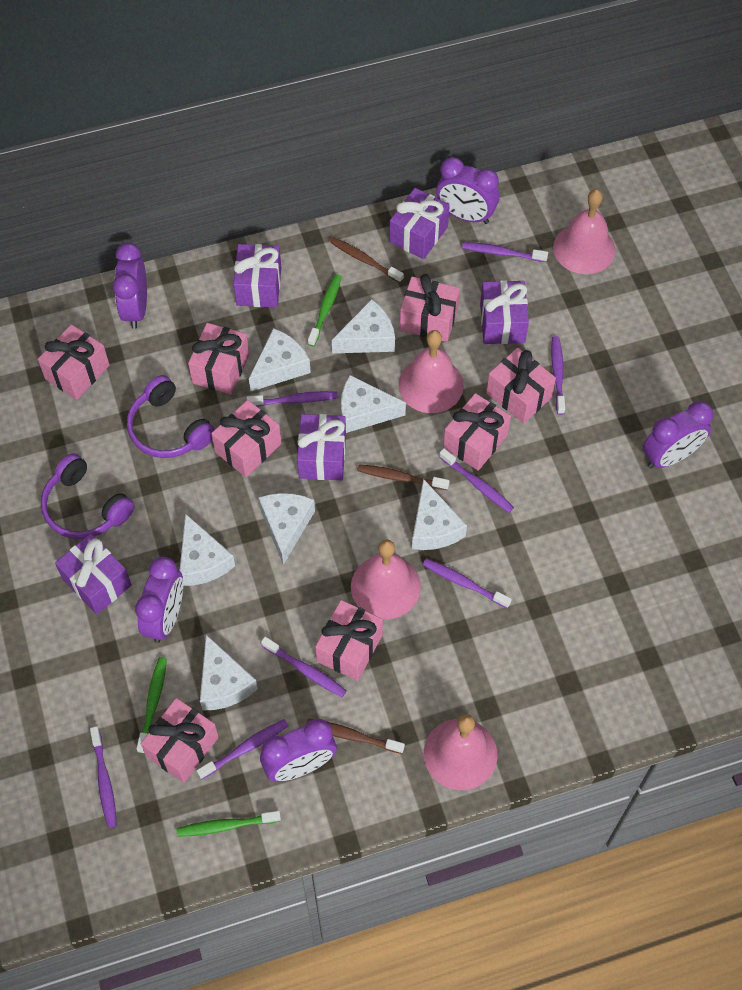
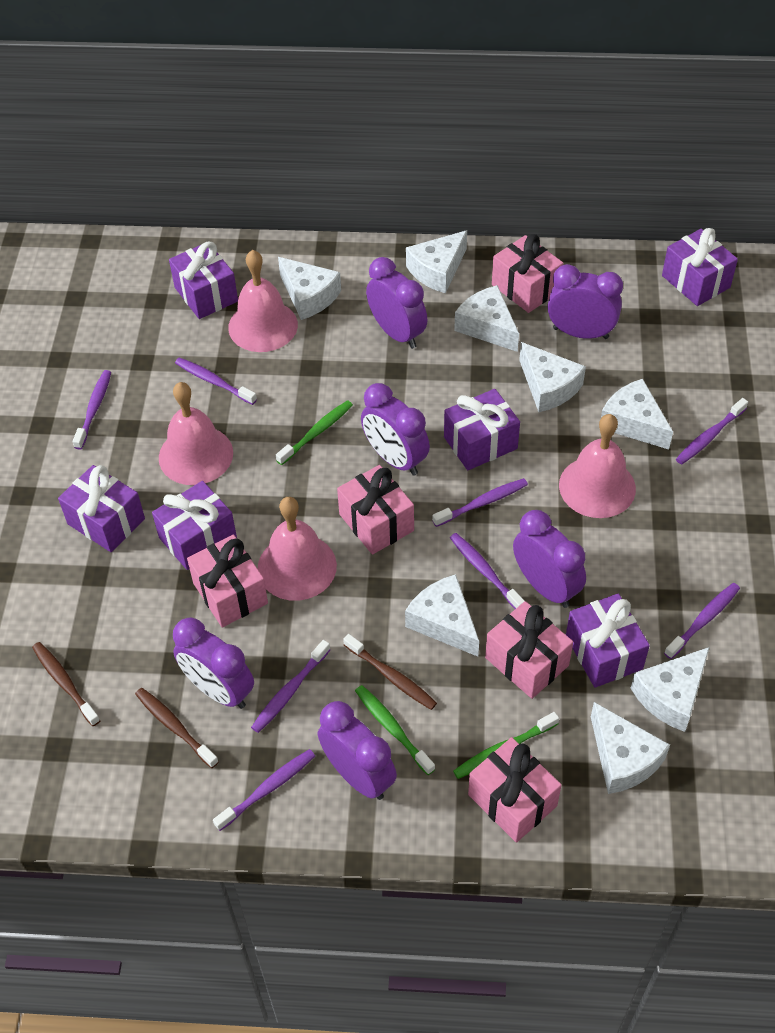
pink gift: 8 -> 5
purple clock: 5 -> 6
purple gift: 5 -> 6
purple headphones: 2 -> 0
white cheese: 7 -> 8

